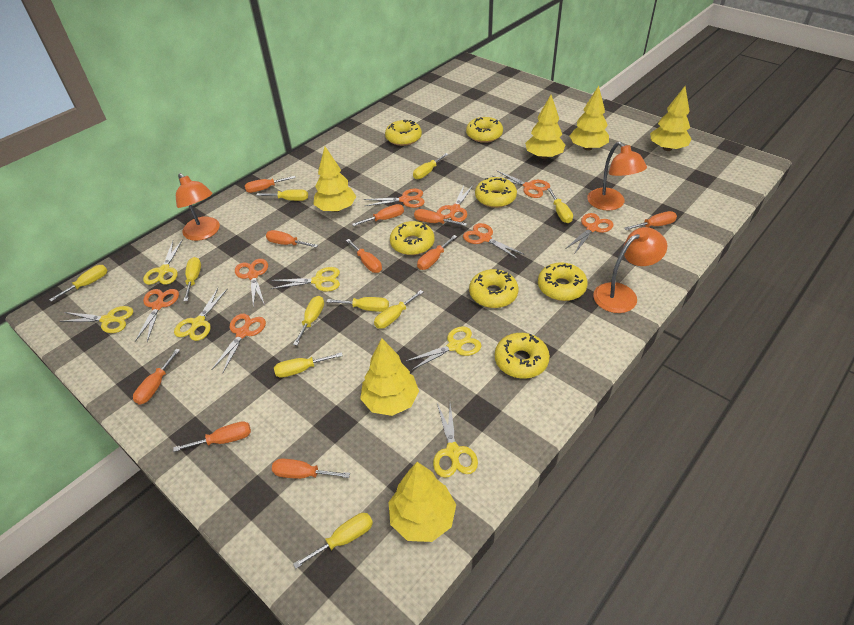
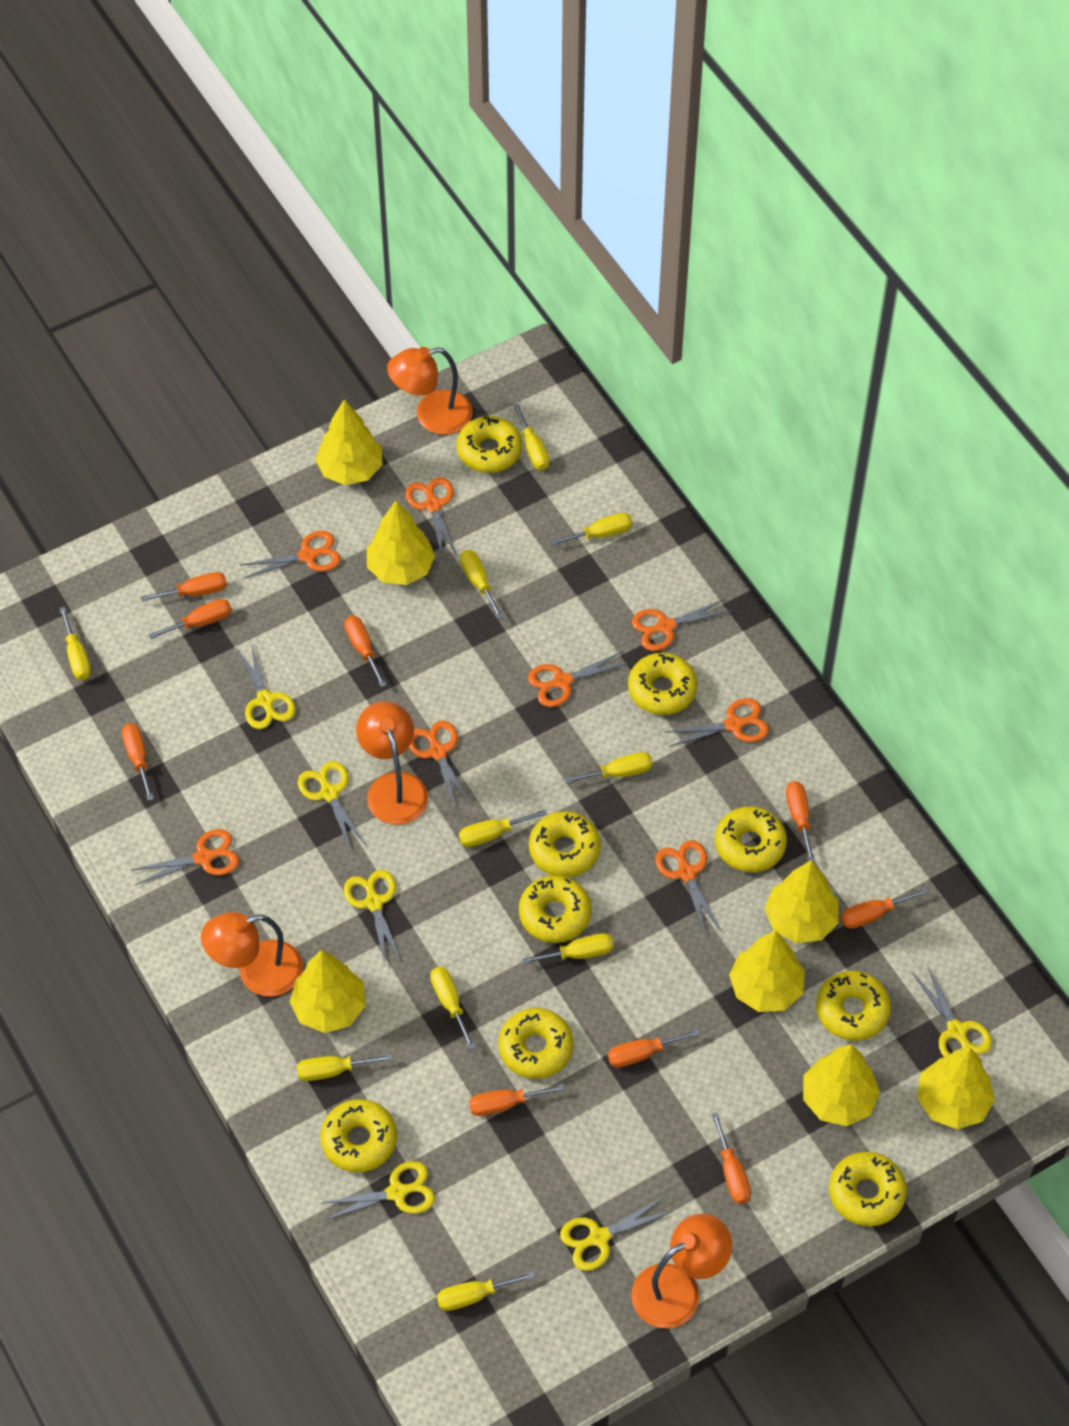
orange lamp: 3 -> 4
orange screwdriver: 10 -> 9
yellow donut: 7 -> 9
yellow tree: 6 -> 7

